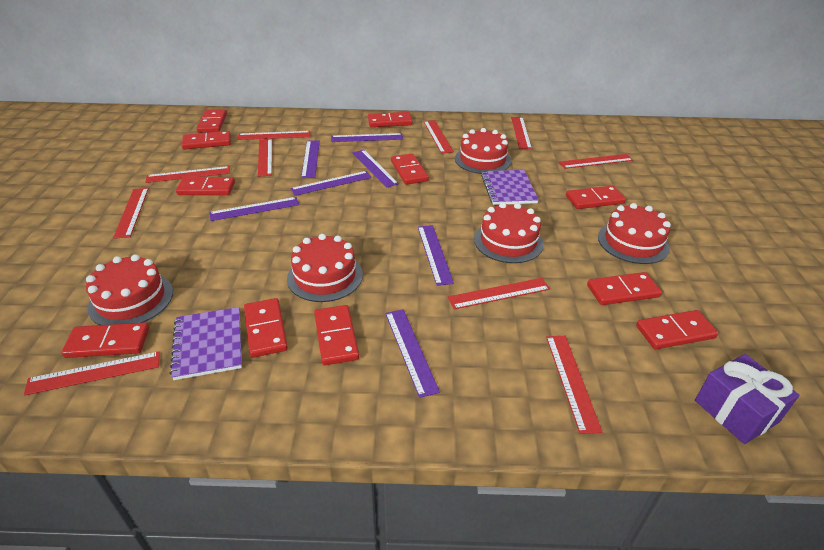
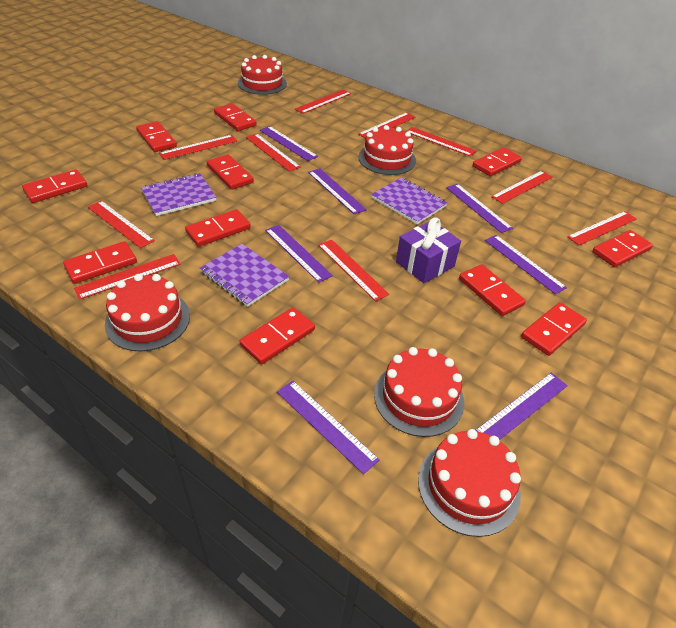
purple notebook: 2 -> 3

